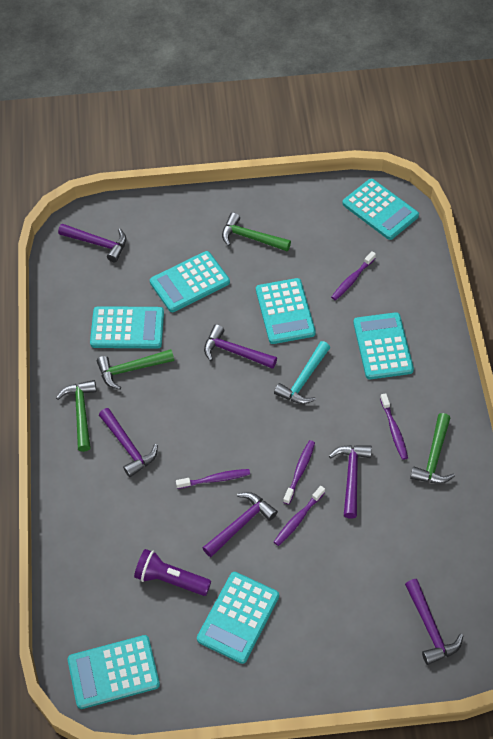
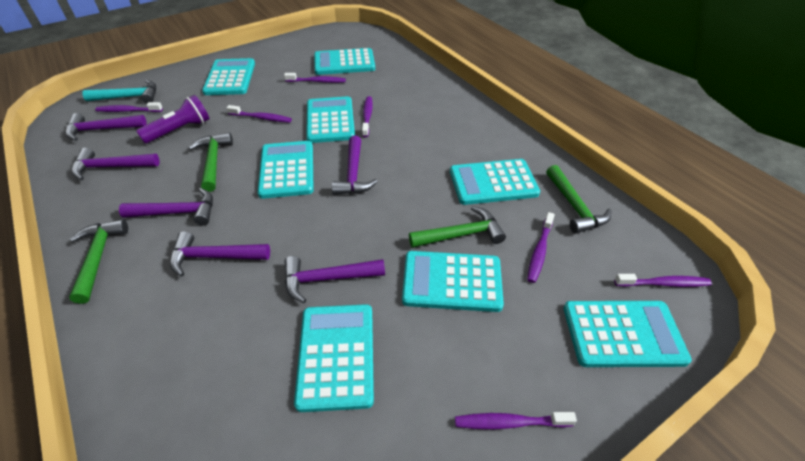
purple toothbrush: 5 -> 7
turquoise calculator: 7 -> 8

